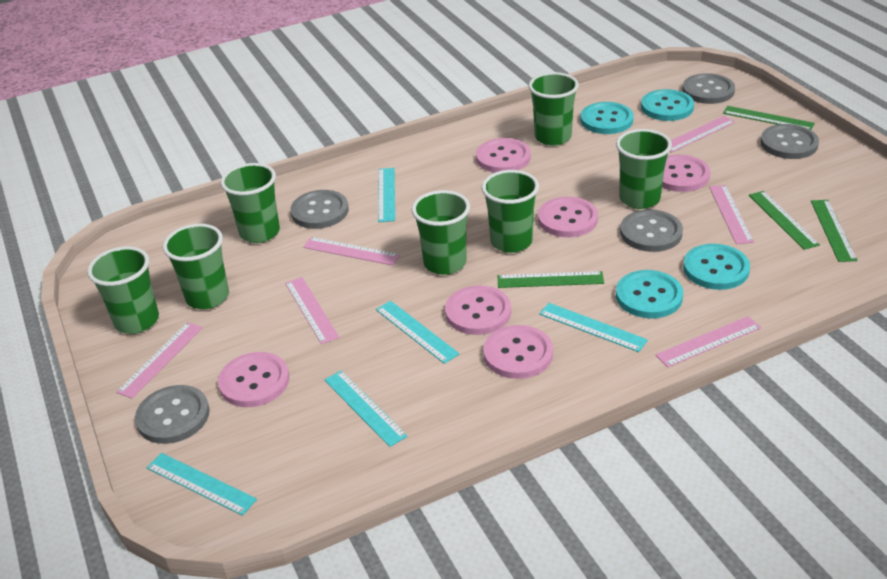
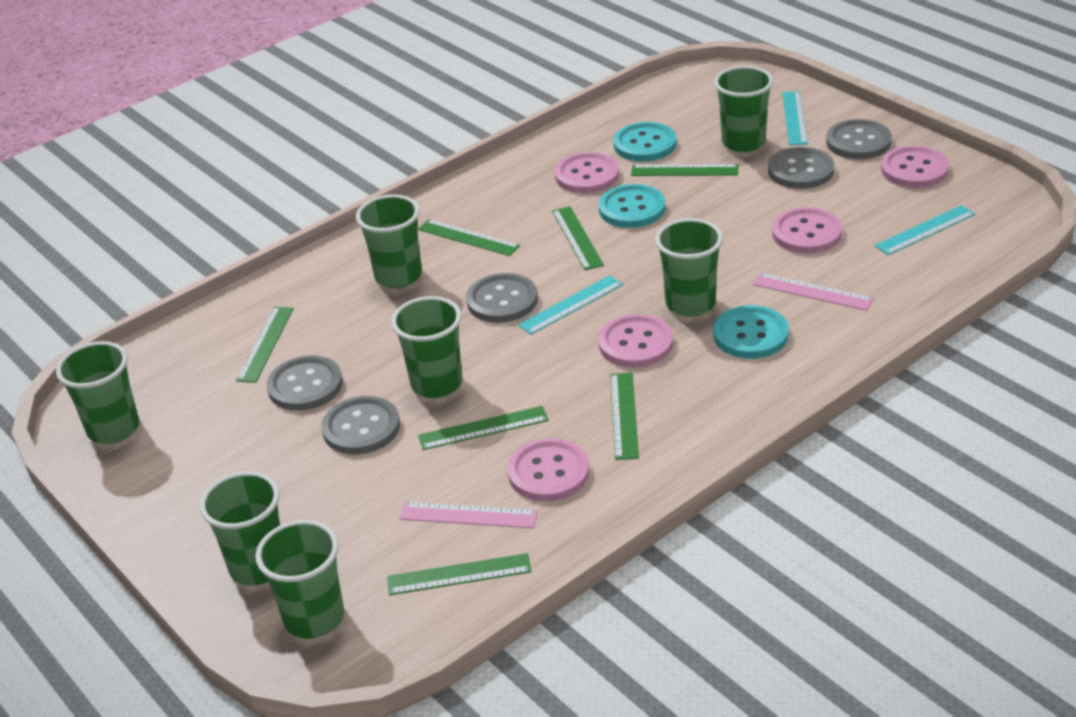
green ruler: 4 -> 7
pink button: 6 -> 5
pink ruler: 6 -> 2
turquoise button: 4 -> 3
turquoise ruler: 5 -> 3

